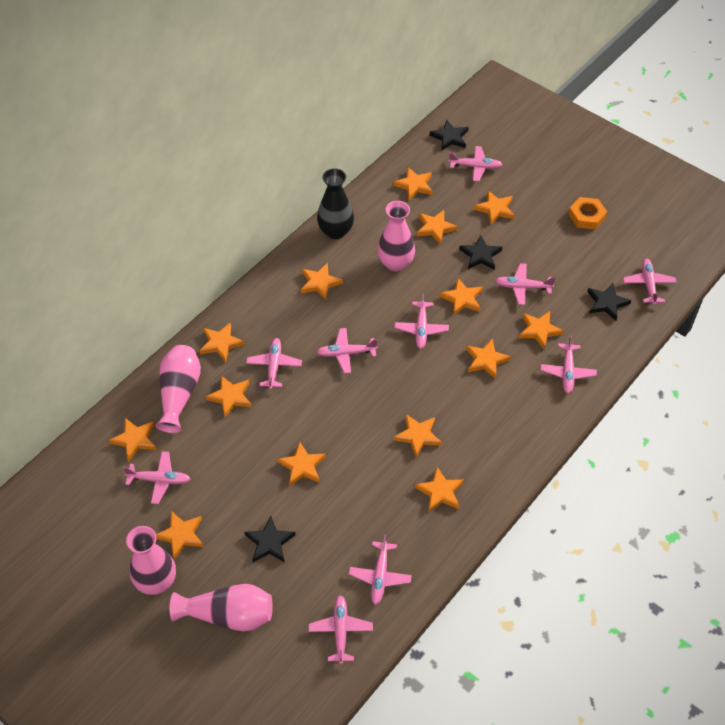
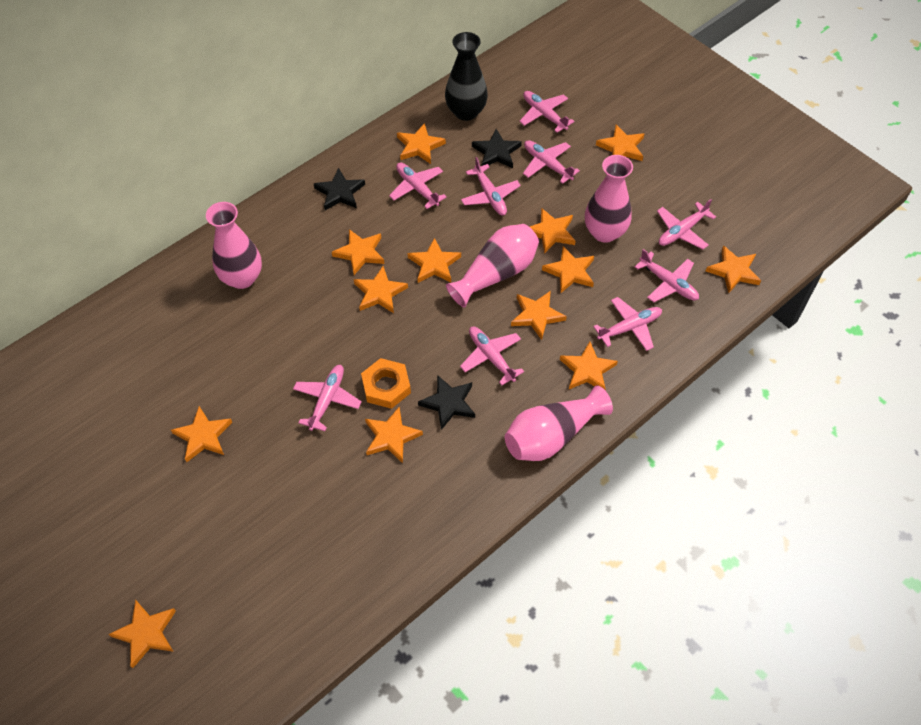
black star: 4 -> 3
orange star: 14 -> 13
pink plane: 10 -> 9

